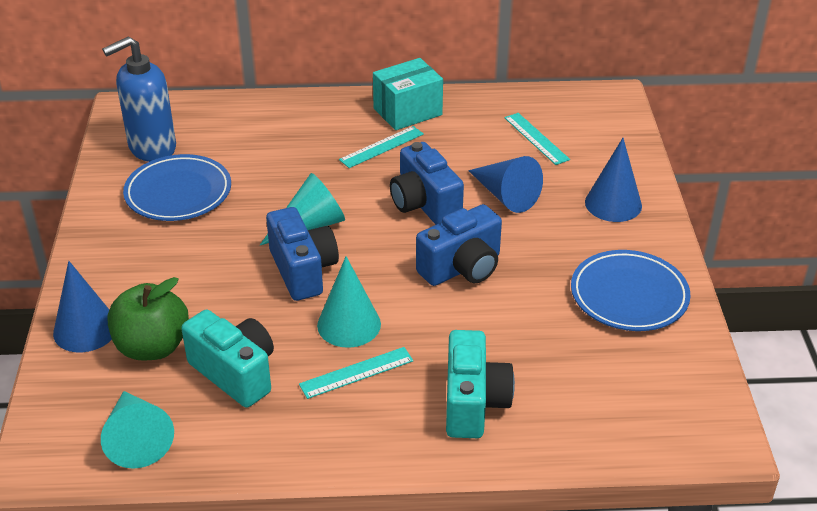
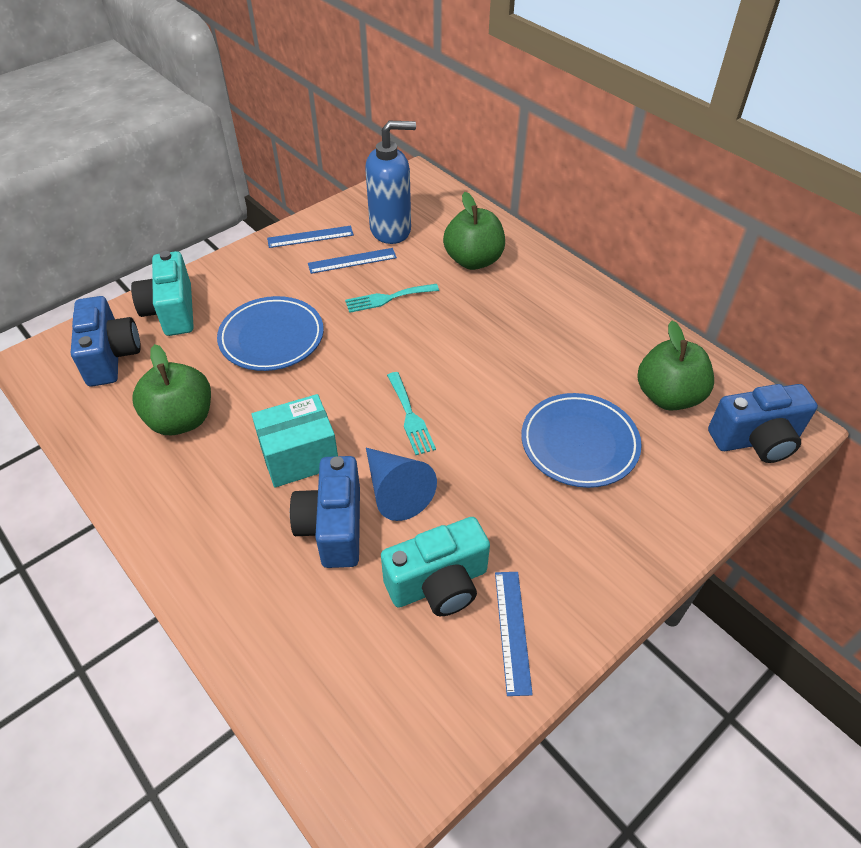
blue cone: 3 -> 1
blue ruler: 0 -> 3
green apple: 1 -> 3
turquoise cone: 3 -> 0
turquoise fork: 0 -> 2
turquoise ruler: 3 -> 0

